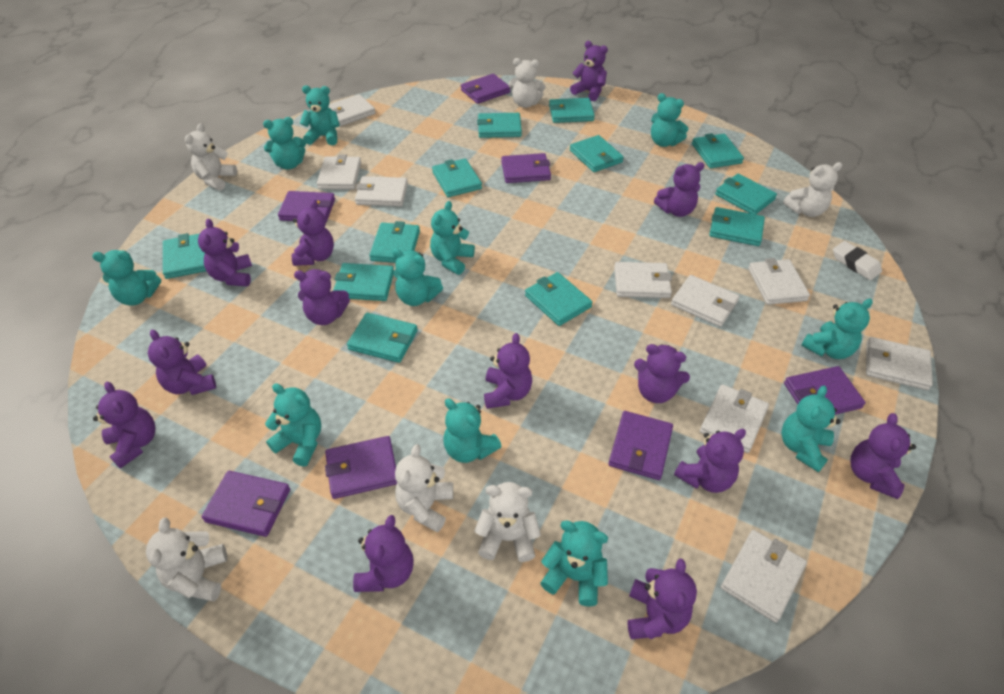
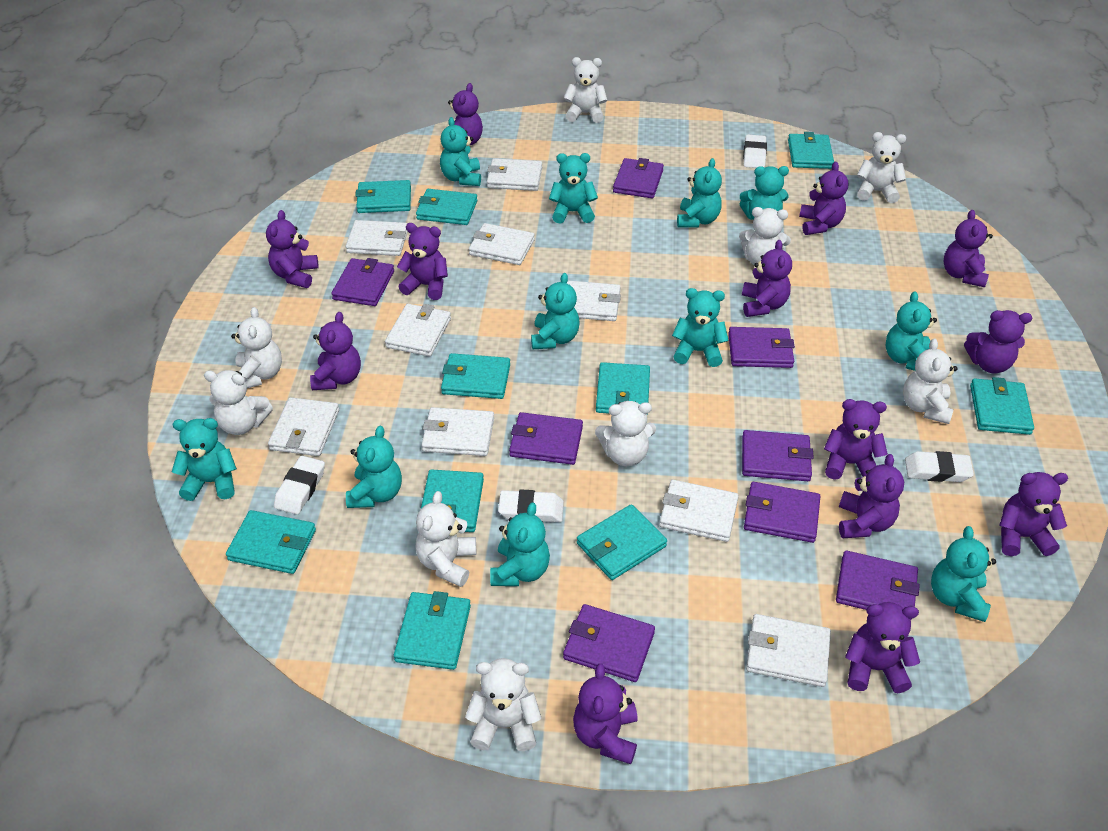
purple wallet: 7 -> 8
turquoise wallet: 12 -> 10
white eraser: 1 -> 4
white teddy bear: 6 -> 9

